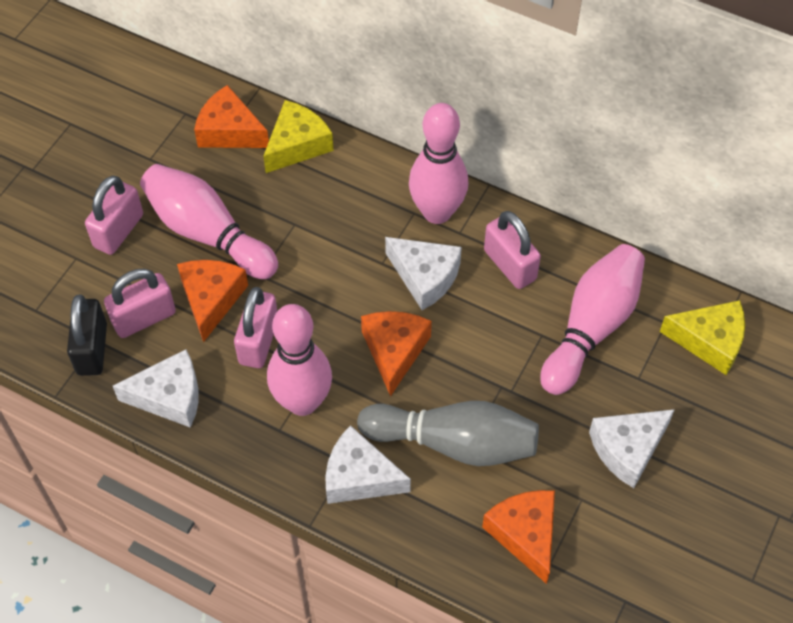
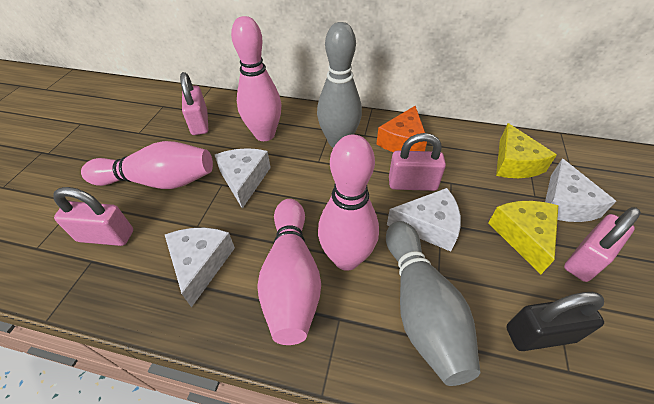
grey bowling pin: 1 -> 2
orange cheese: 4 -> 1

